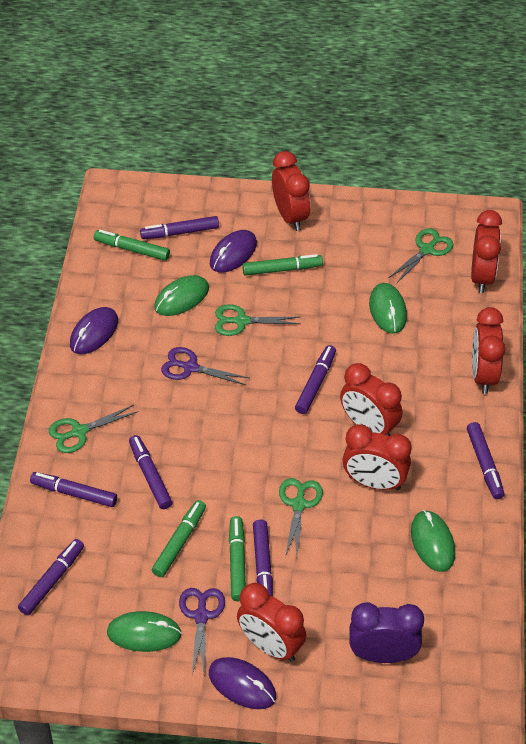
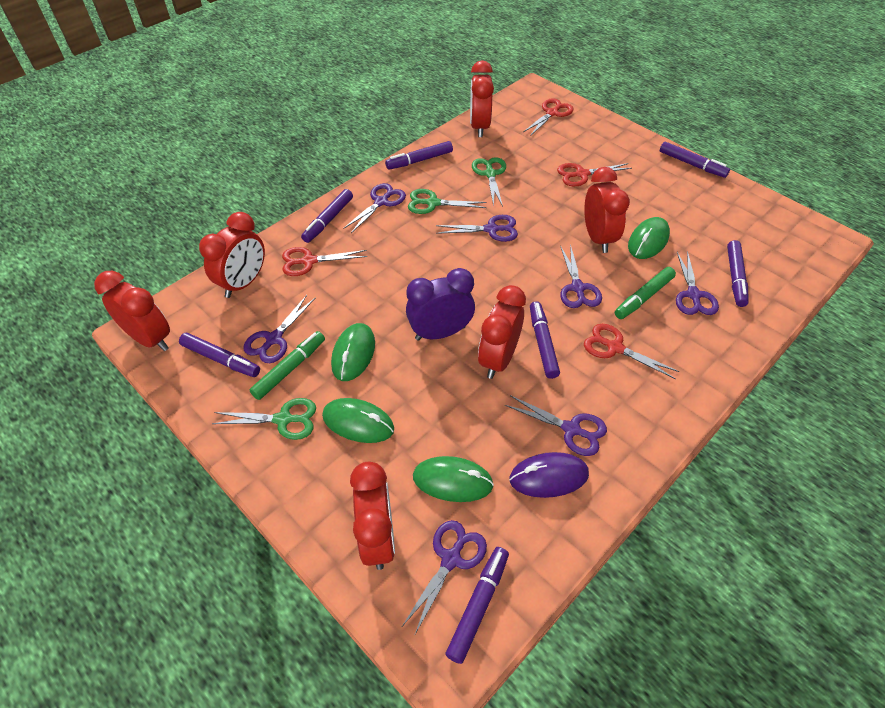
green marker: 4 -> 2
green scissors: 4 -> 3
purple mouse: 3 -> 1
purple scissors: 2 -> 7
red scissors: 0 -> 4

